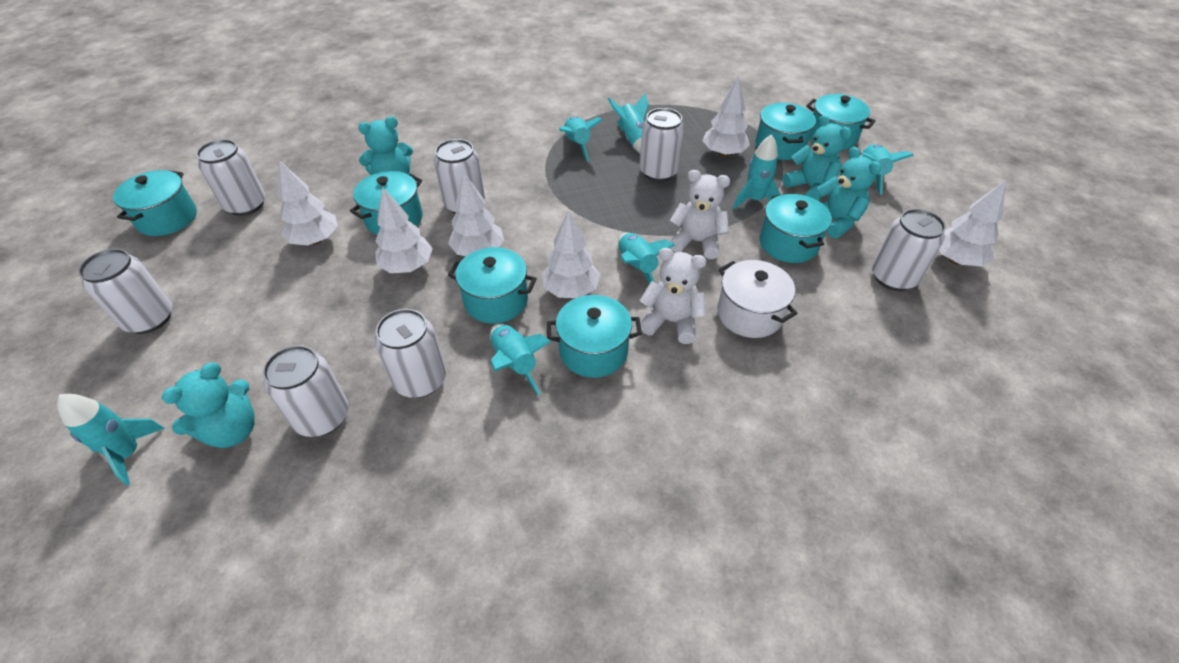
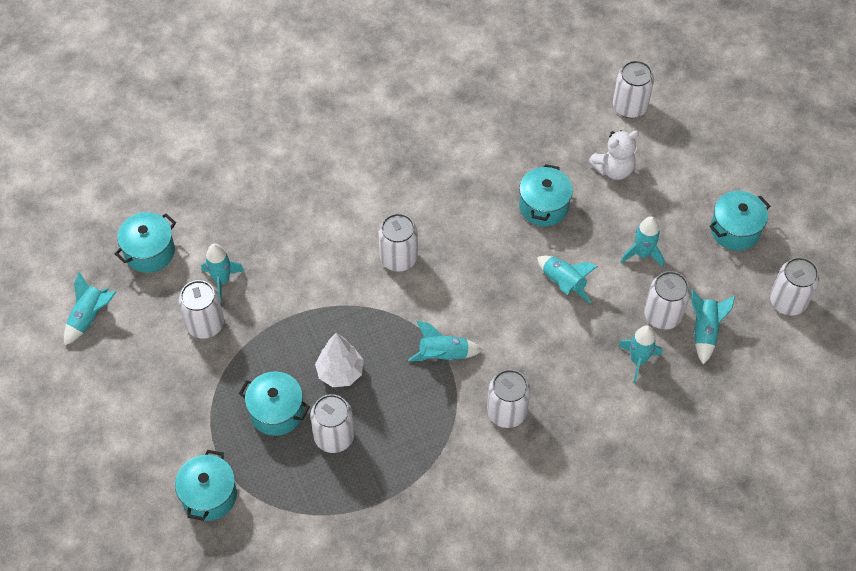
turquoise pot: 7 -> 5
turquoise teddy bear: 4 -> 0
white pot: 1 -> 0
white teddy bear: 2 -> 1
white tree: 6 -> 1

